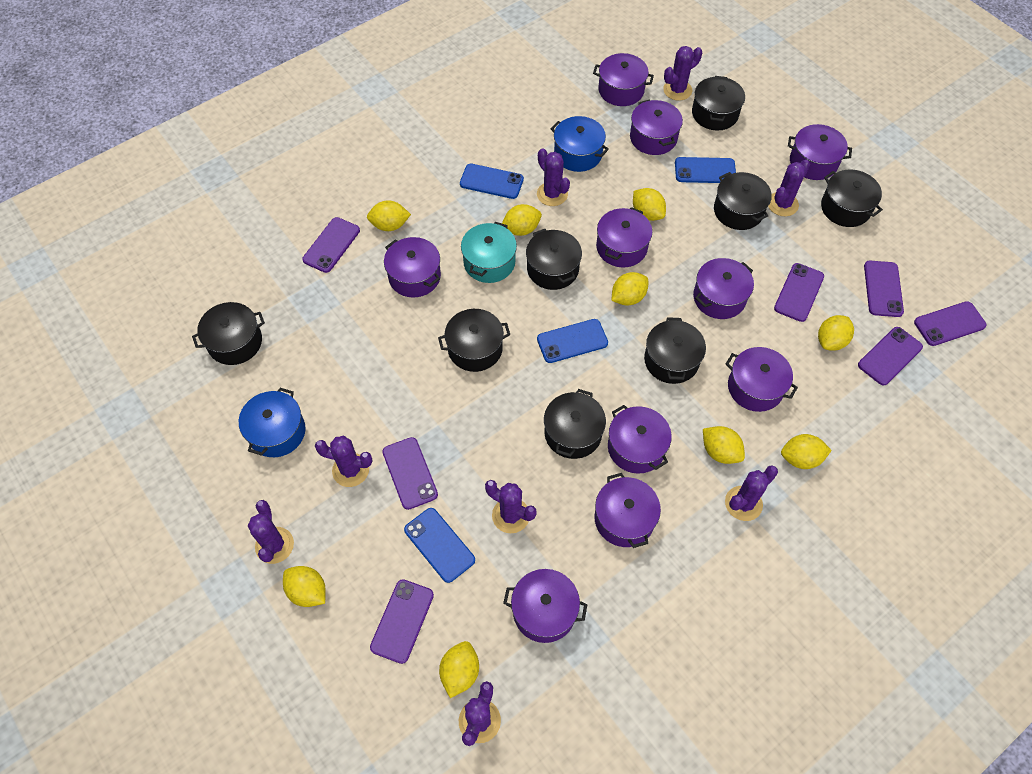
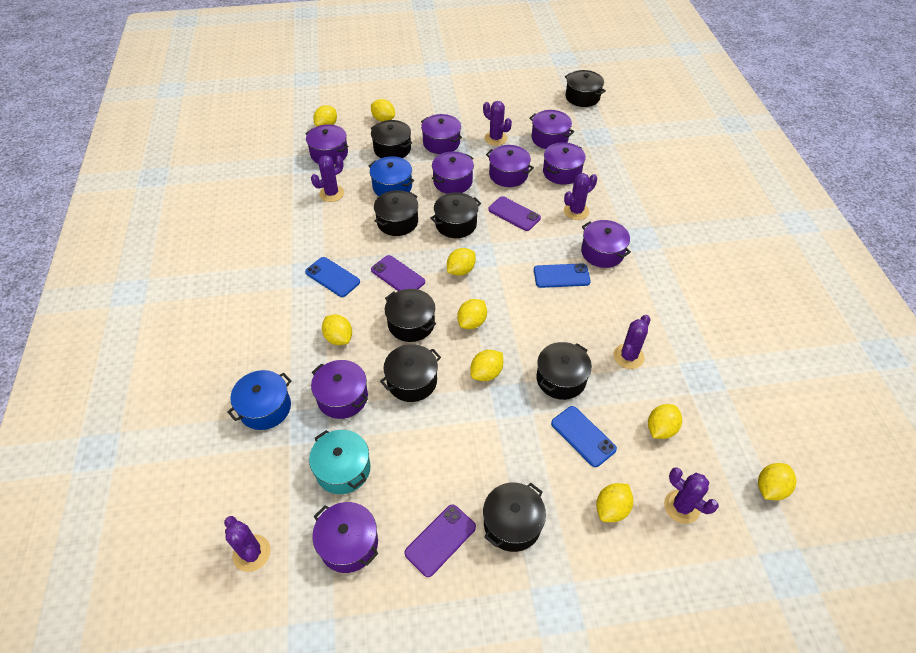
blue phone: 4 -> 3
purple cactus: 8 -> 6
purple phone: 7 -> 3
purple pot: 10 -> 9

